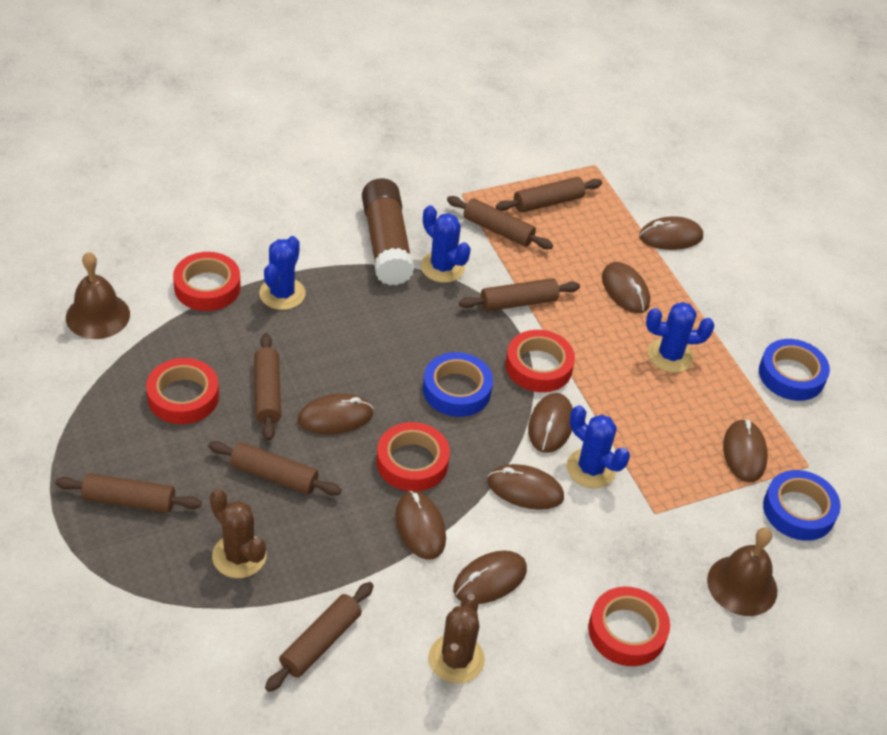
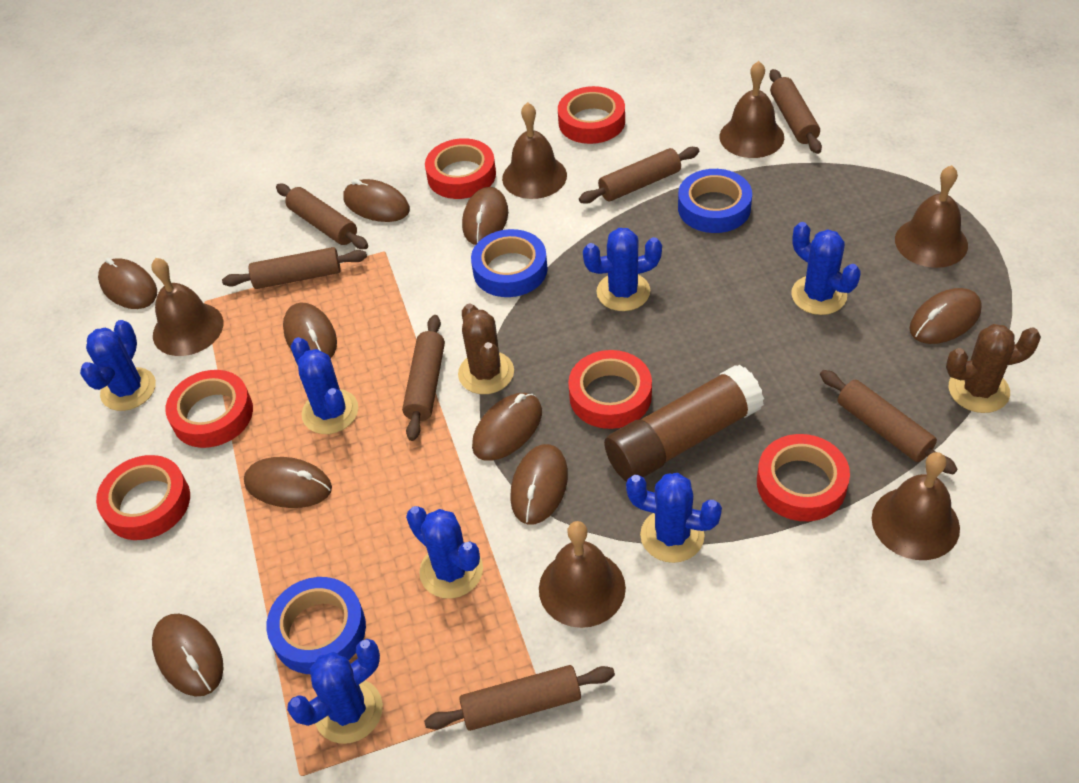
blue cactus: 4 -> 7
brown bell: 2 -> 6
brown mouse: 8 -> 9
red tape: 5 -> 6

